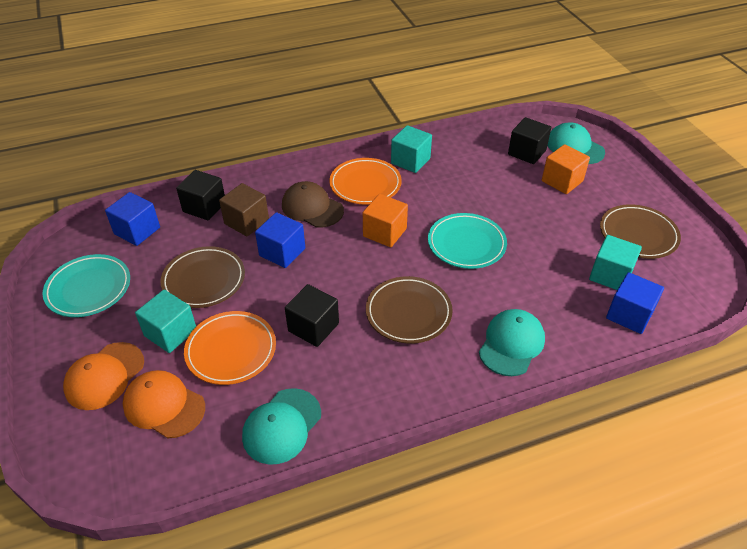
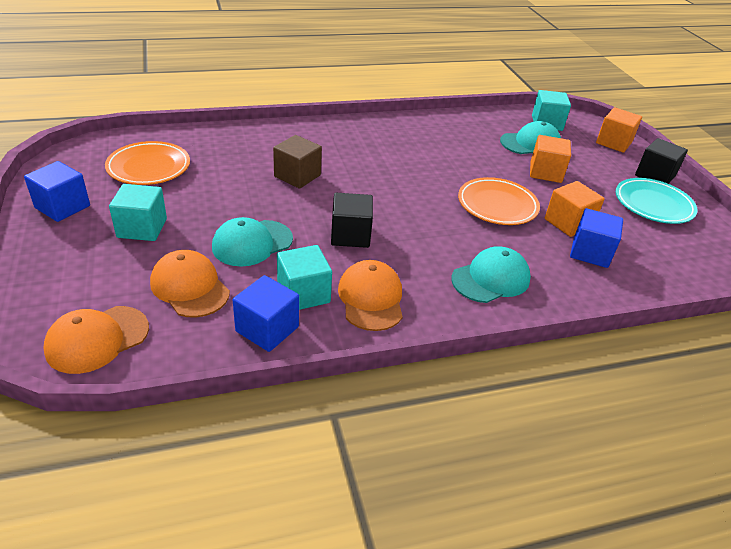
black cube: 3 -> 2
brown cap: 1 -> 0
brown plate: 3 -> 0
orange cap: 2 -> 3
orange cube: 2 -> 3
turquoise plate: 2 -> 1

